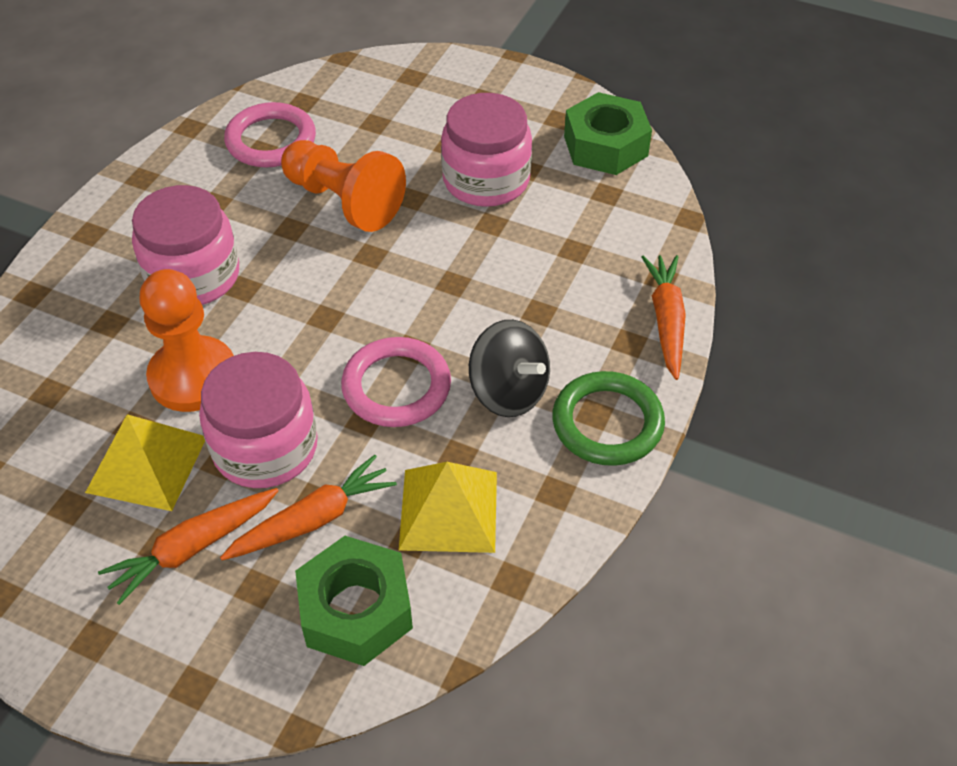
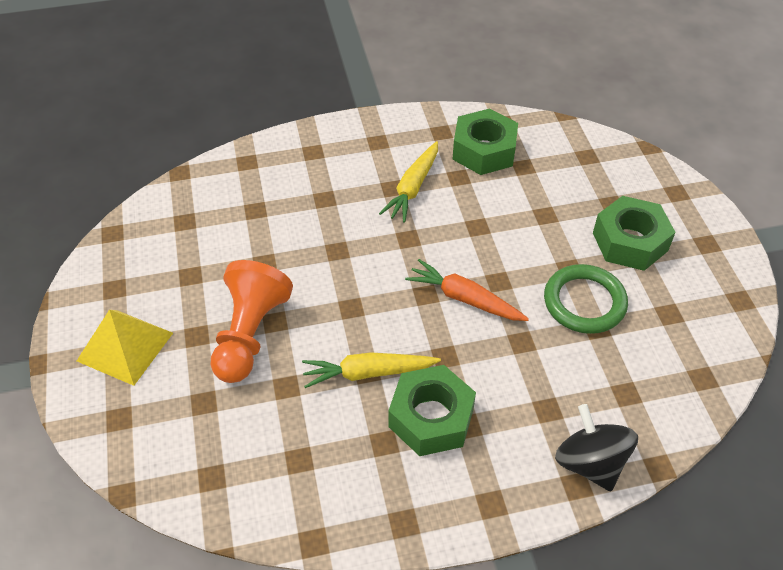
green nut: 2 -> 3
orange carrot: 3 -> 1
orange pawn: 2 -> 1
pink jar: 3 -> 0
pink ring: 2 -> 0
yellow carrot: 0 -> 2
yellow pyramid: 2 -> 1

